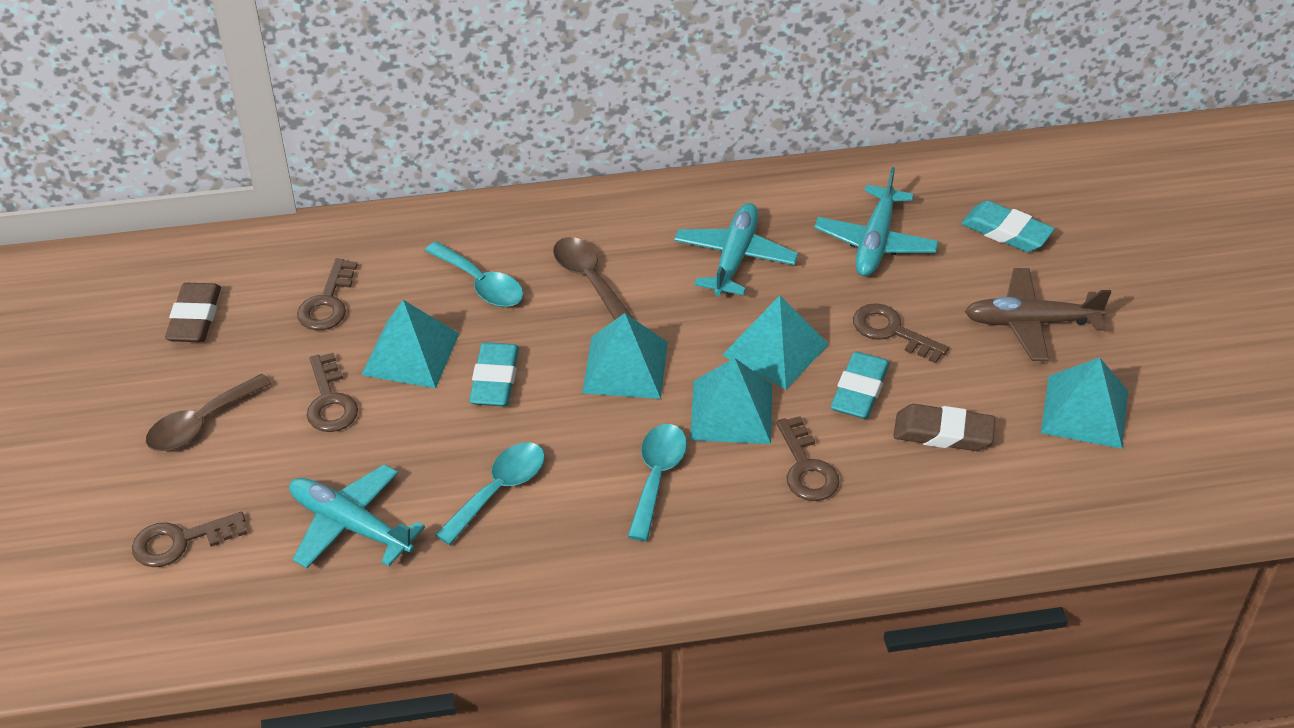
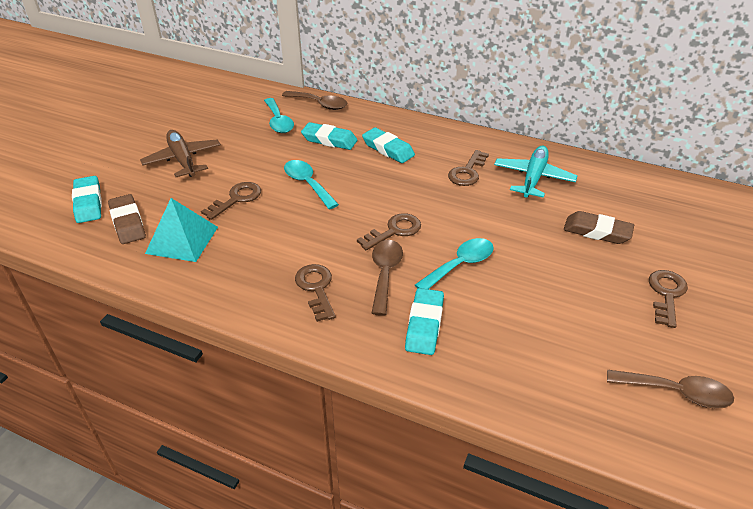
brown spoon: 2 -> 3
turquoise eraser: 3 -> 4
turquoise plane: 3 -> 1
turquoise pyramid: 5 -> 1

